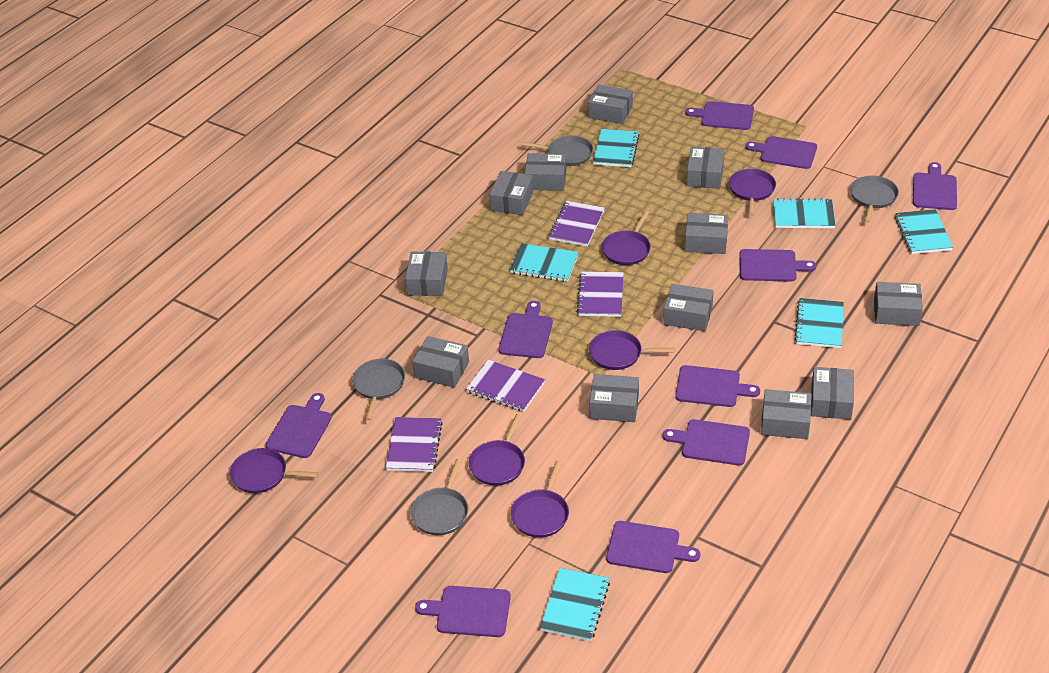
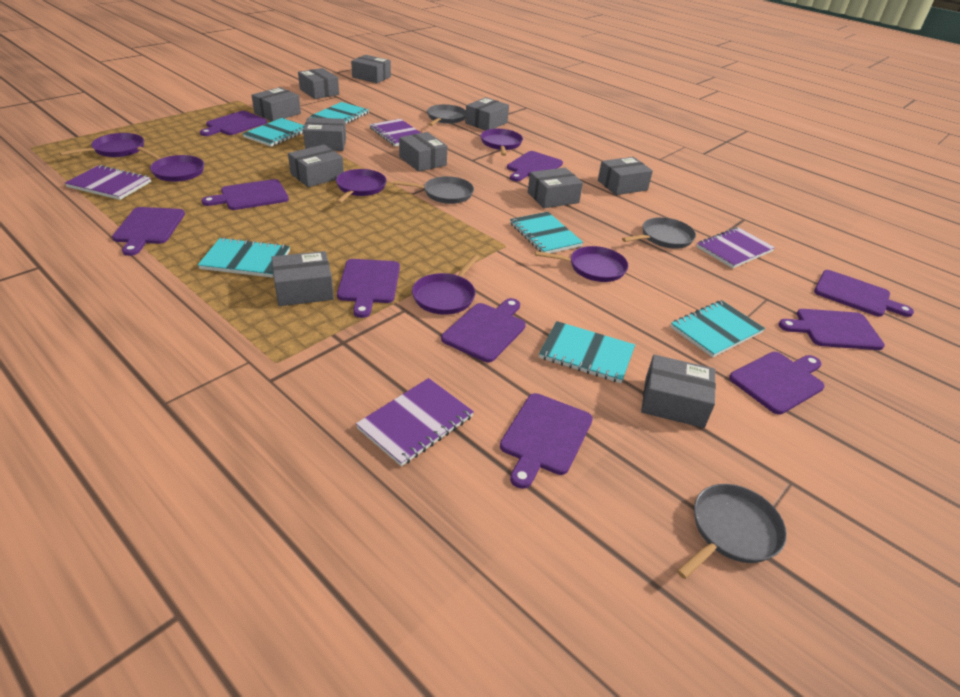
grey box: 12 -> 11

